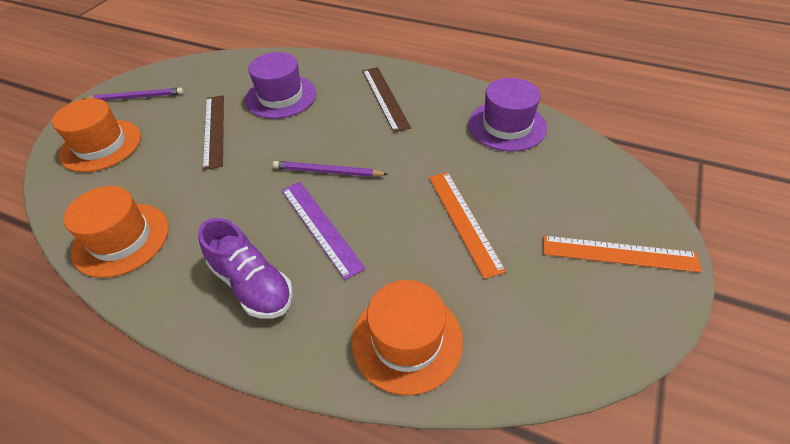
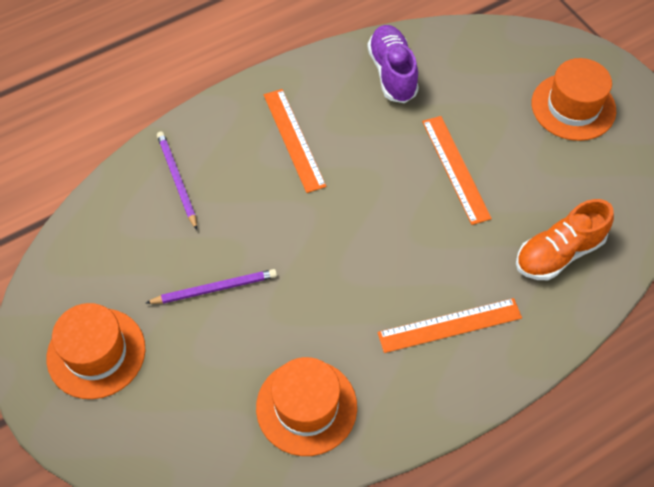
brown ruler: 2 -> 0
orange ruler: 2 -> 3
orange shoe: 0 -> 1
purple hat: 2 -> 0
purple ruler: 1 -> 0

